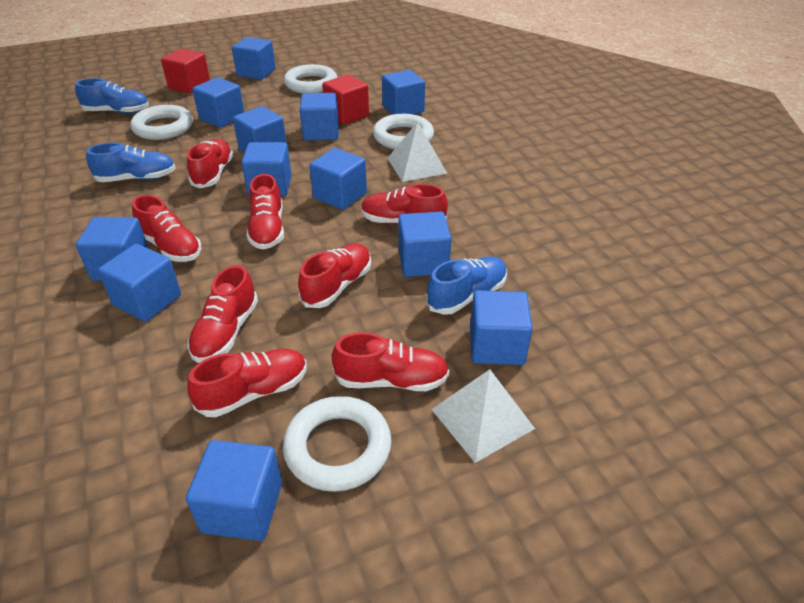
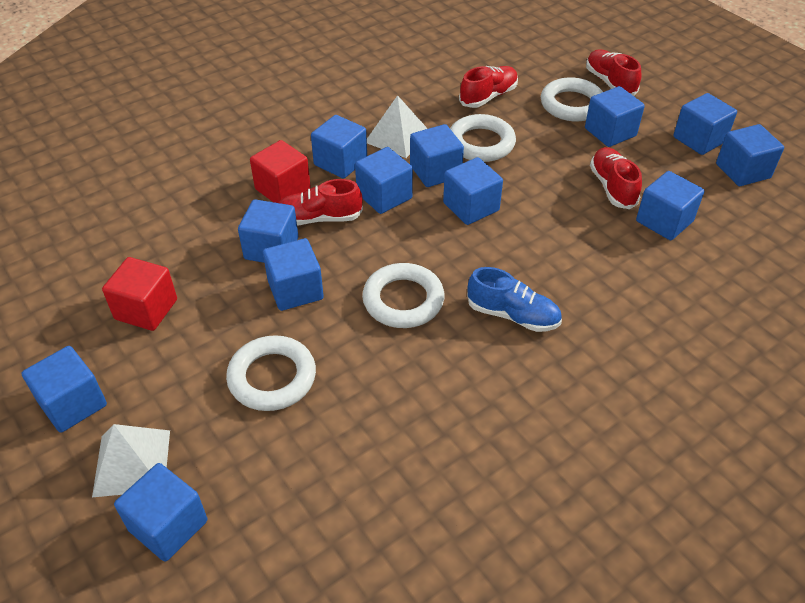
blue shoe: 3 -> 1
red shoe: 8 -> 4

